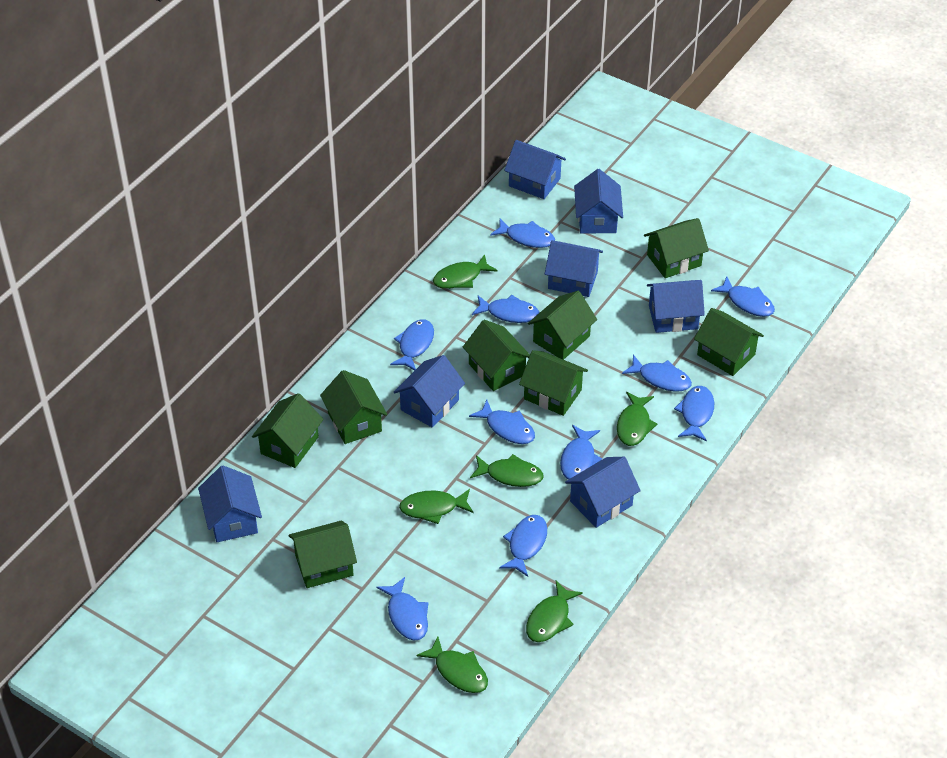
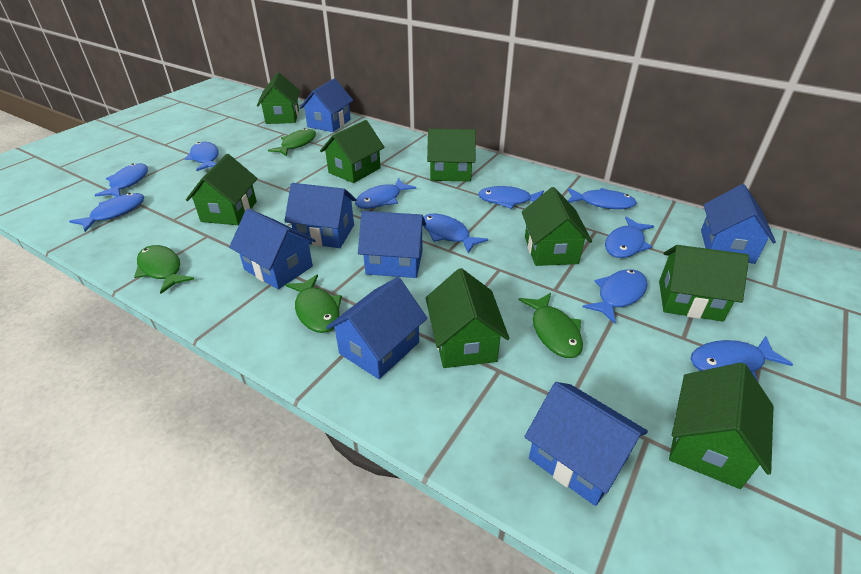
green fish: 6 -> 4

